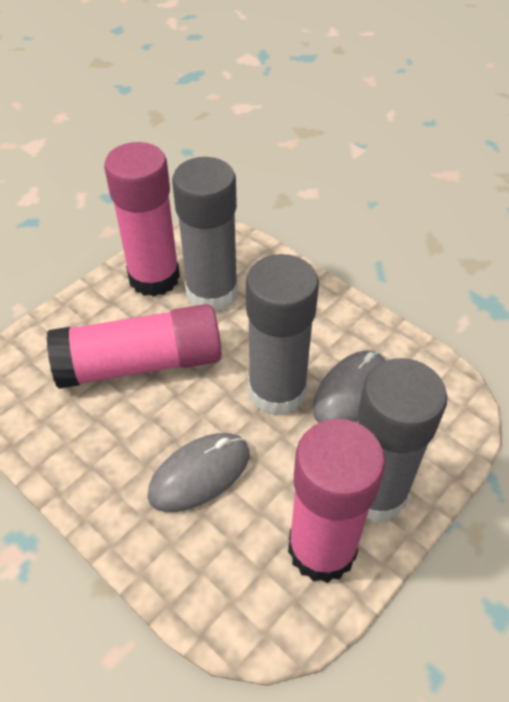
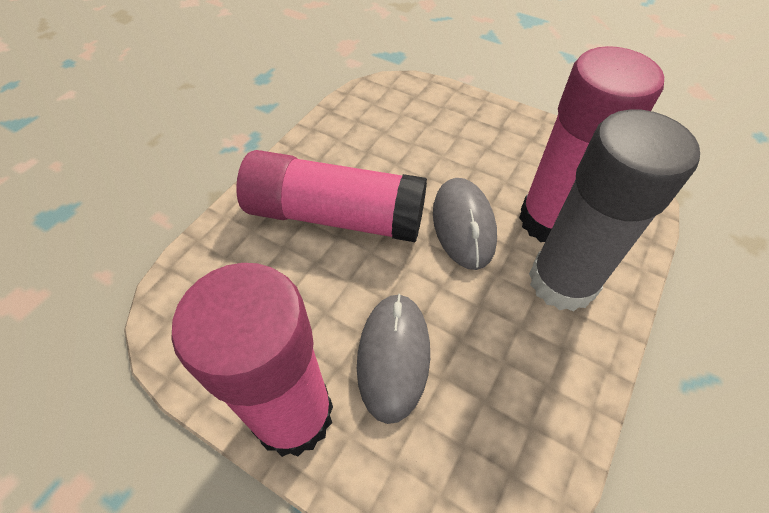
grey glue stick: 3 -> 1

